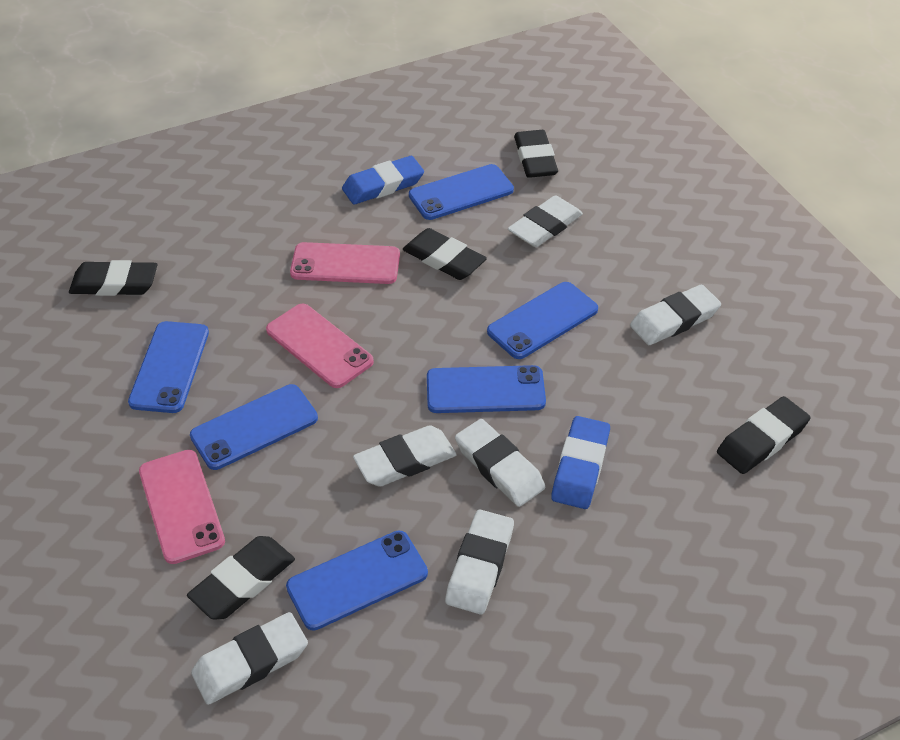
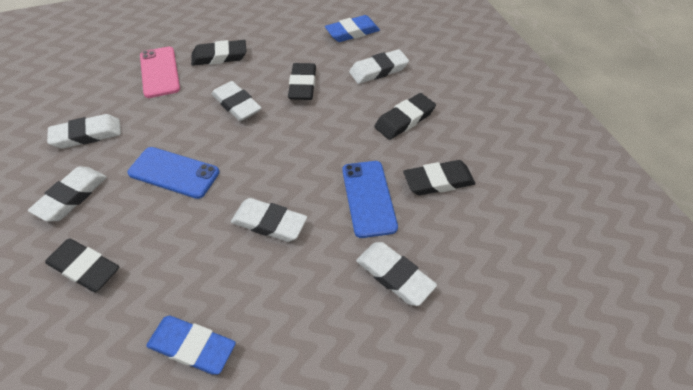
blue phone: 6 -> 2
pink phone: 3 -> 1

